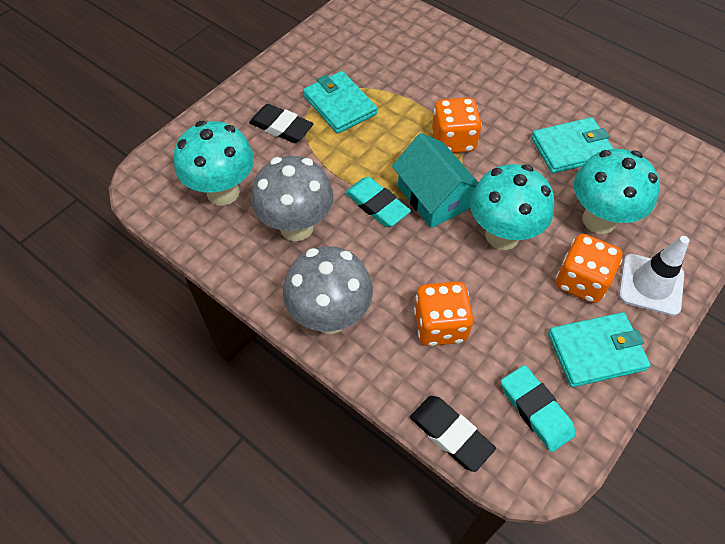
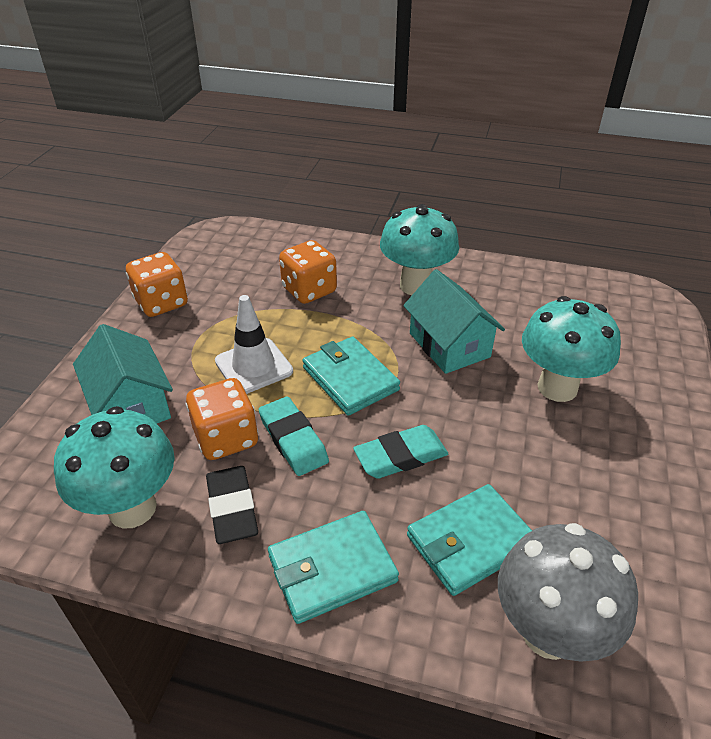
black eraser: 2 -> 1
grey mushroom: 2 -> 1
turquoise house: 1 -> 2

